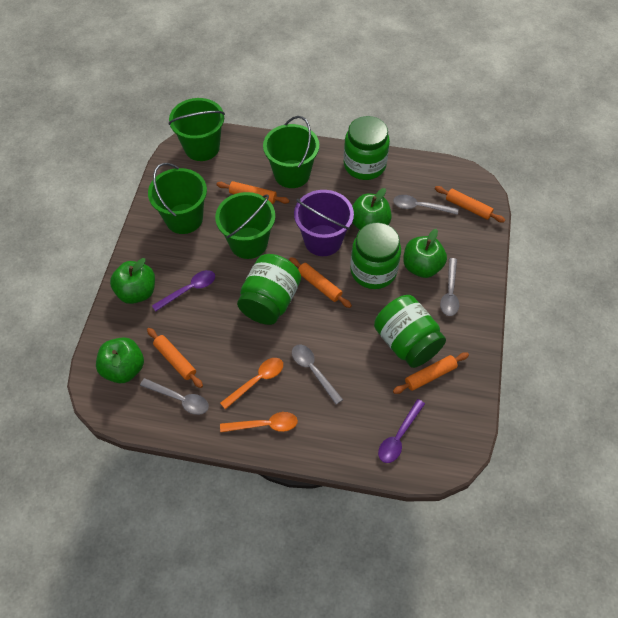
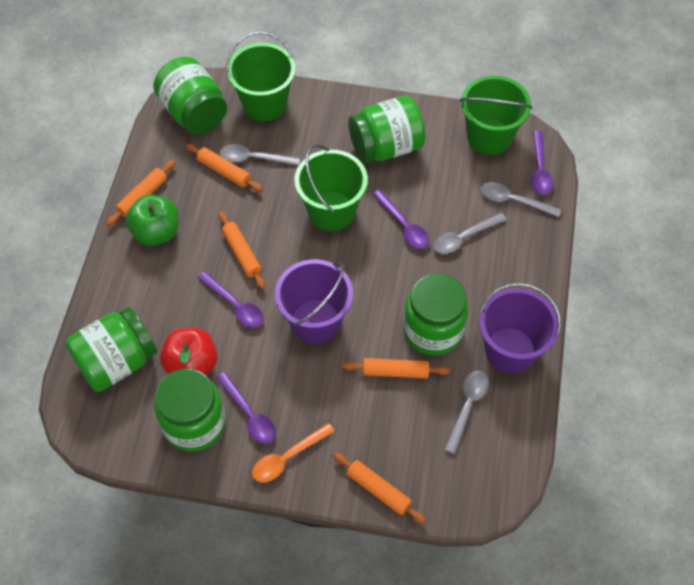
green apple: 4 -> 1
green bucket: 4 -> 3
green jar: 4 -> 5
orange spoon: 2 -> 1
purple bucket: 1 -> 2
purple spoon: 2 -> 4
red apple: 0 -> 1

